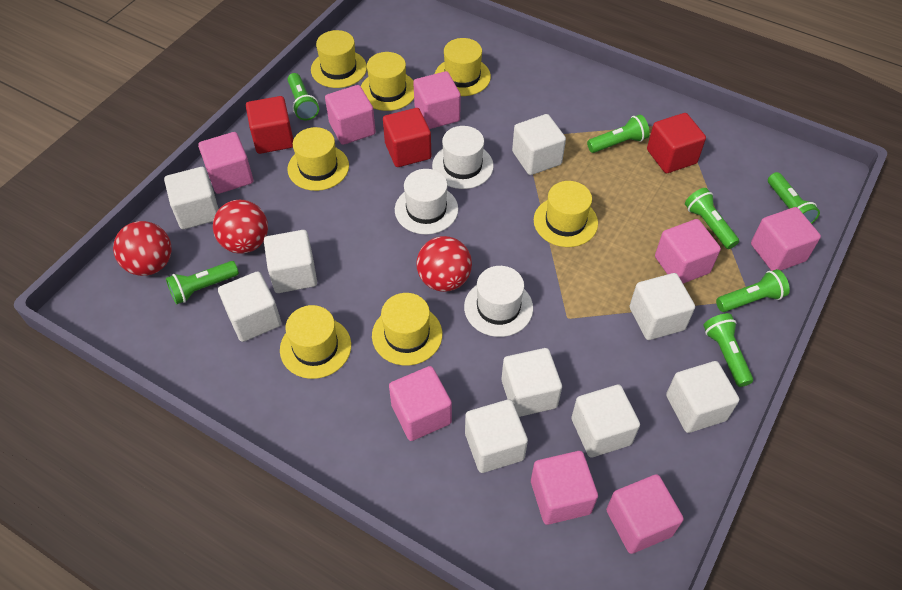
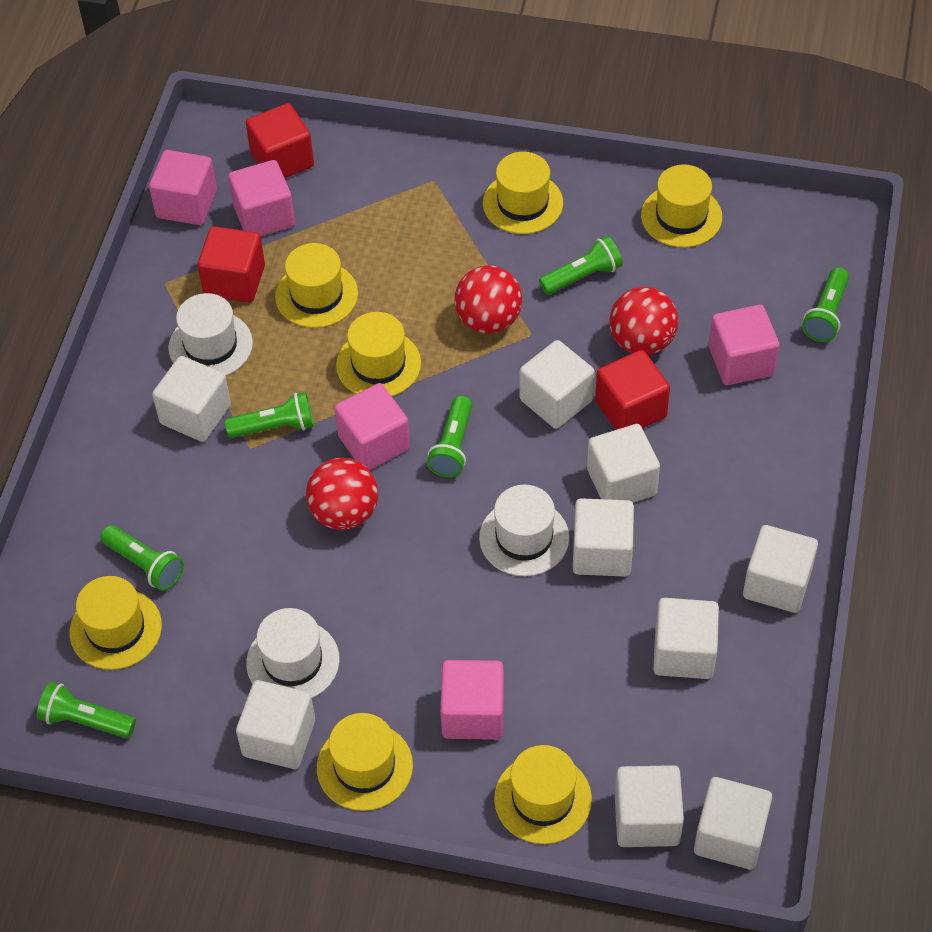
green flashlight: 7 -> 6
pink cube: 8 -> 5

